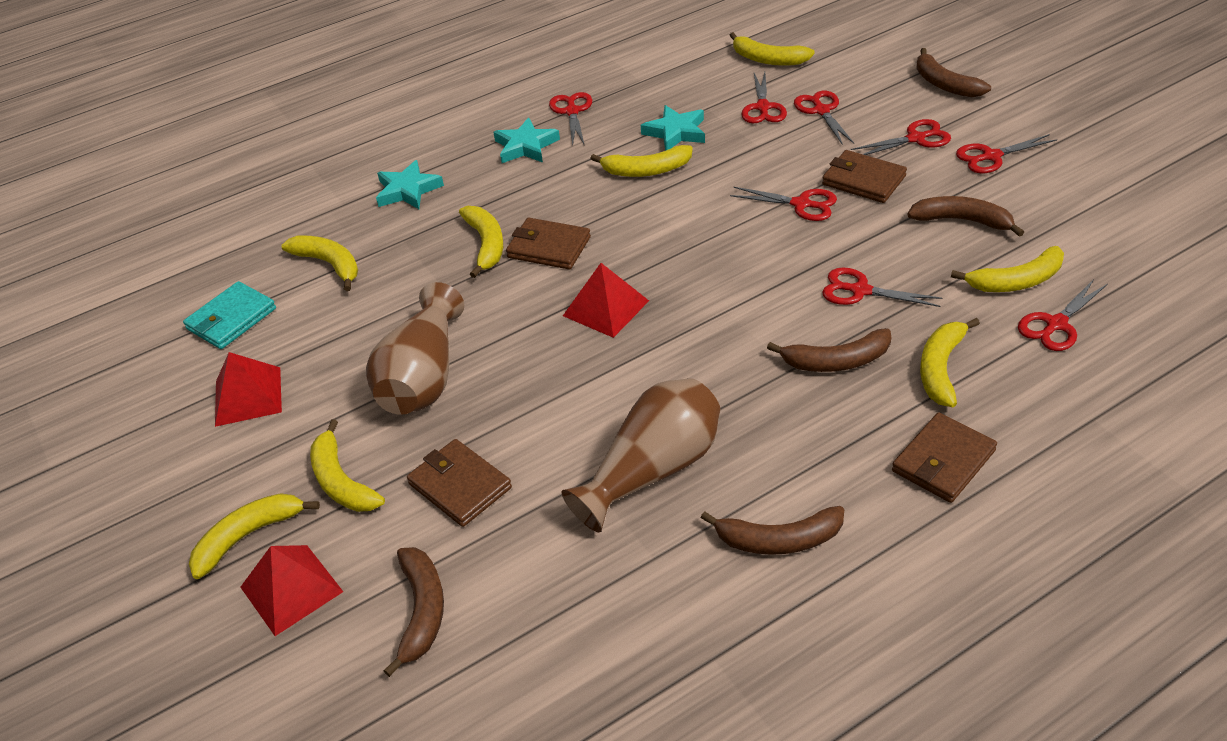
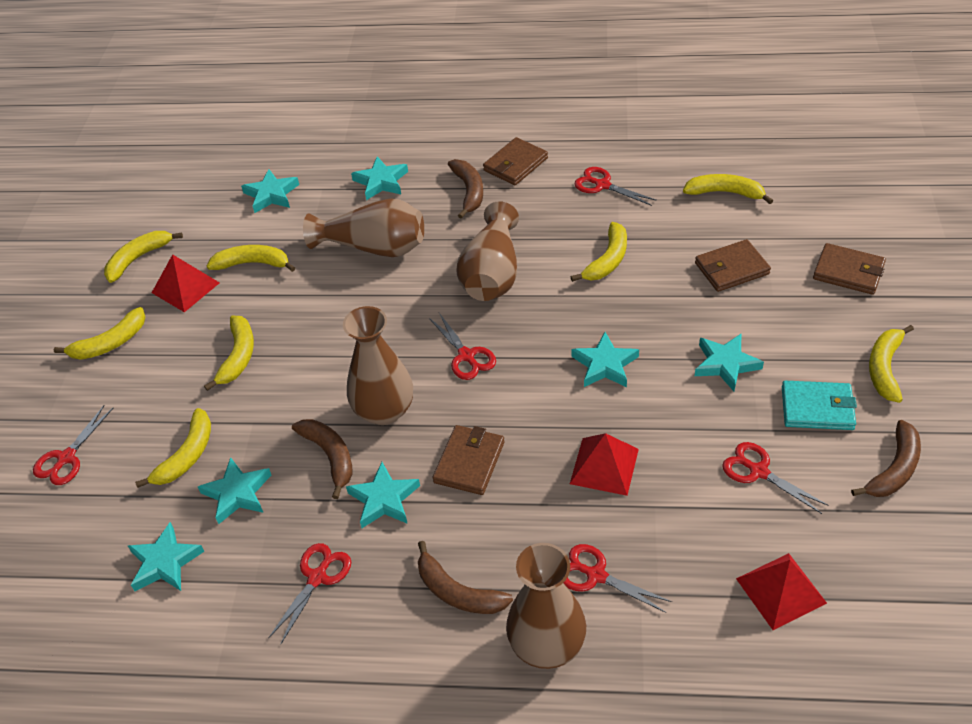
brown banana: 5 -> 4
brown vase: 2 -> 4
red scissors: 8 -> 6
turquoise star: 3 -> 7

